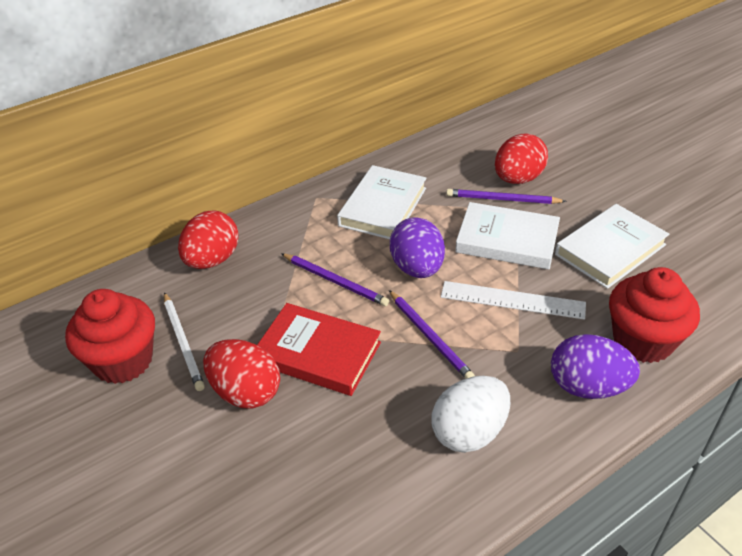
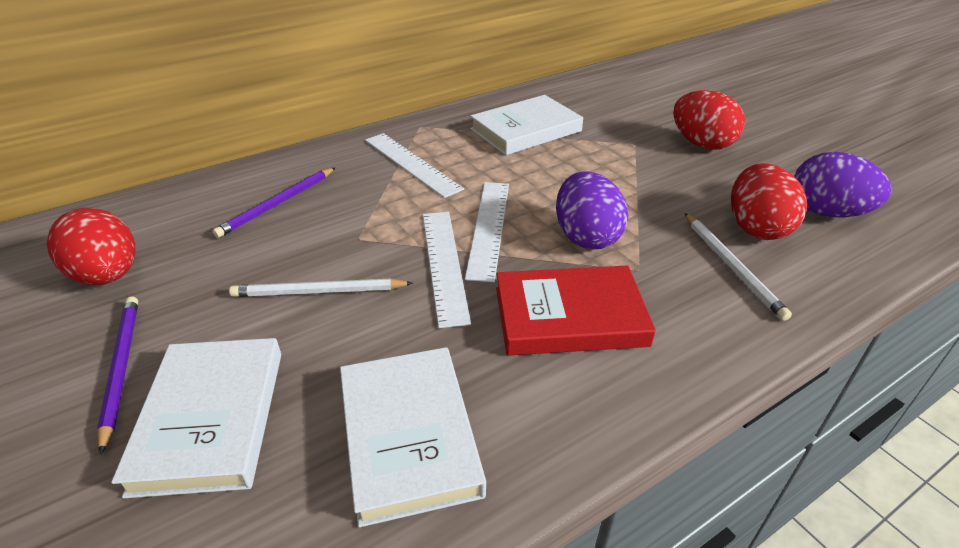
purple pencil: 3 -> 2
red cupcake: 2 -> 0
white egg: 1 -> 0
white pencil: 1 -> 2
white ruler: 1 -> 3

